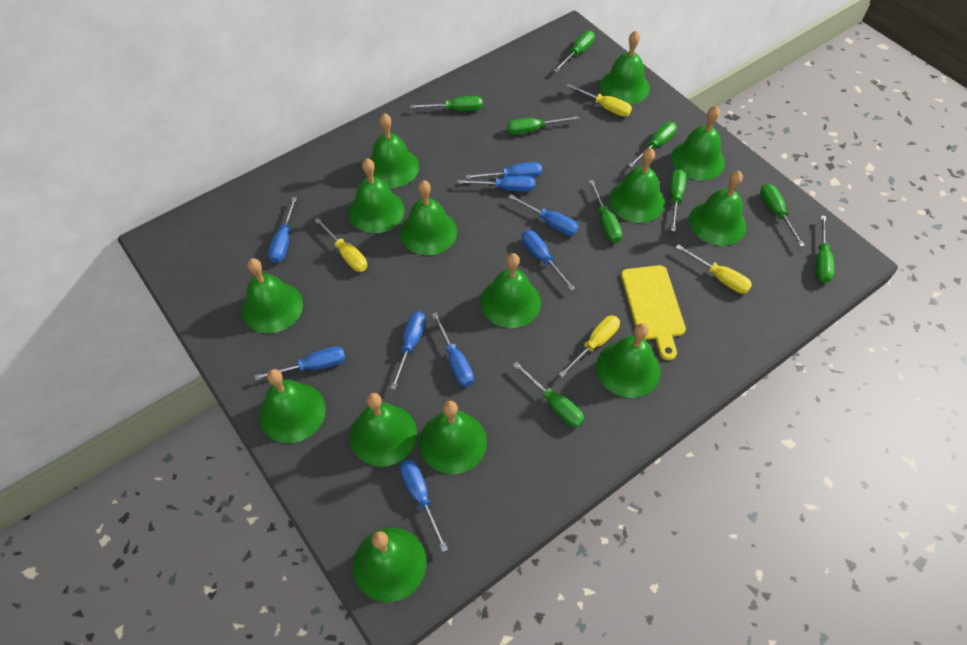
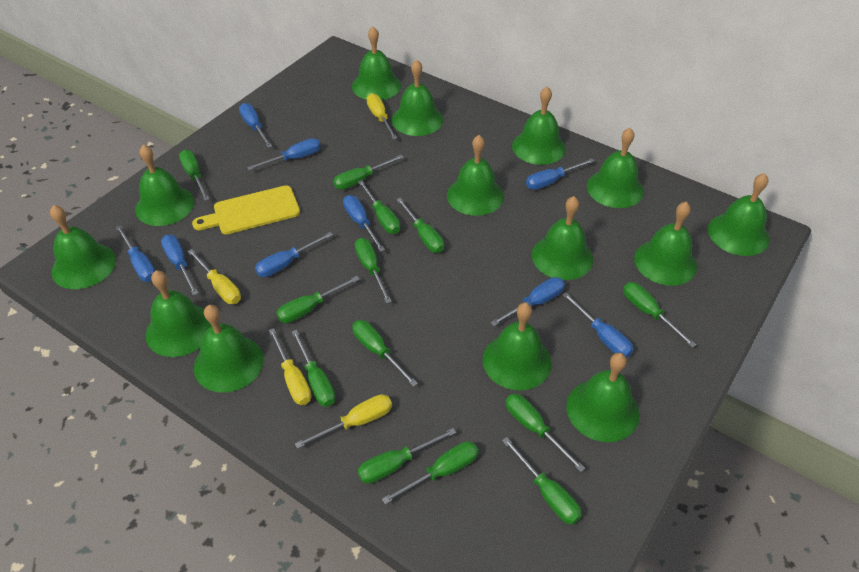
green screwdriver: 9 -> 13

